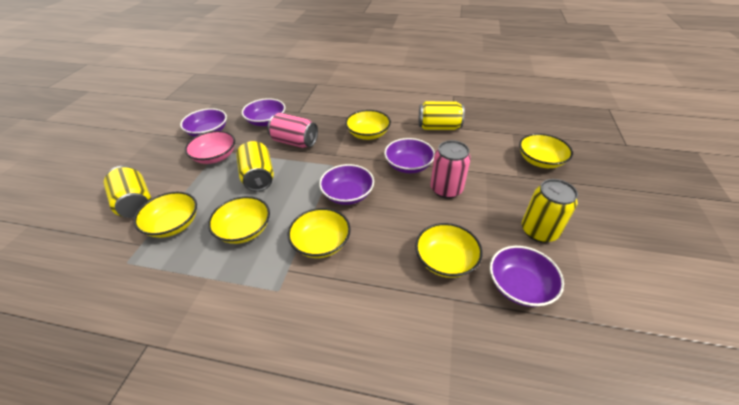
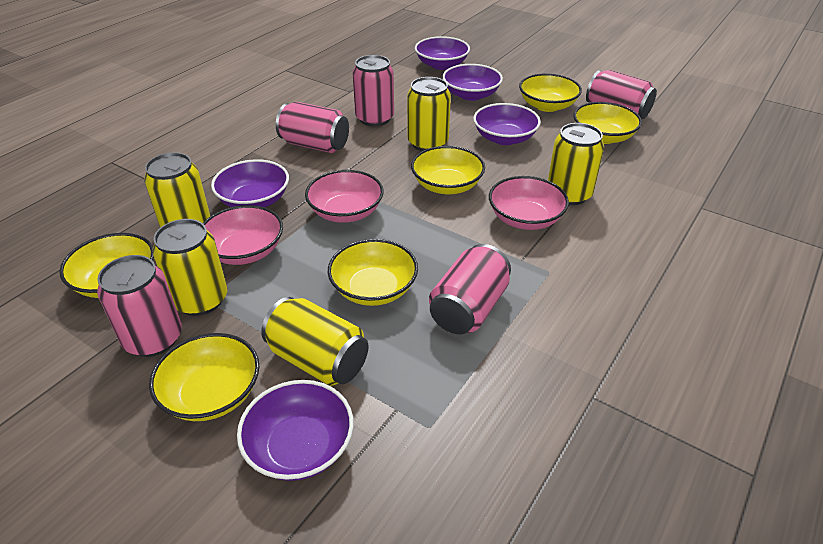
pink bowl: 1 -> 3
pink can: 2 -> 5
yellow can: 4 -> 5

